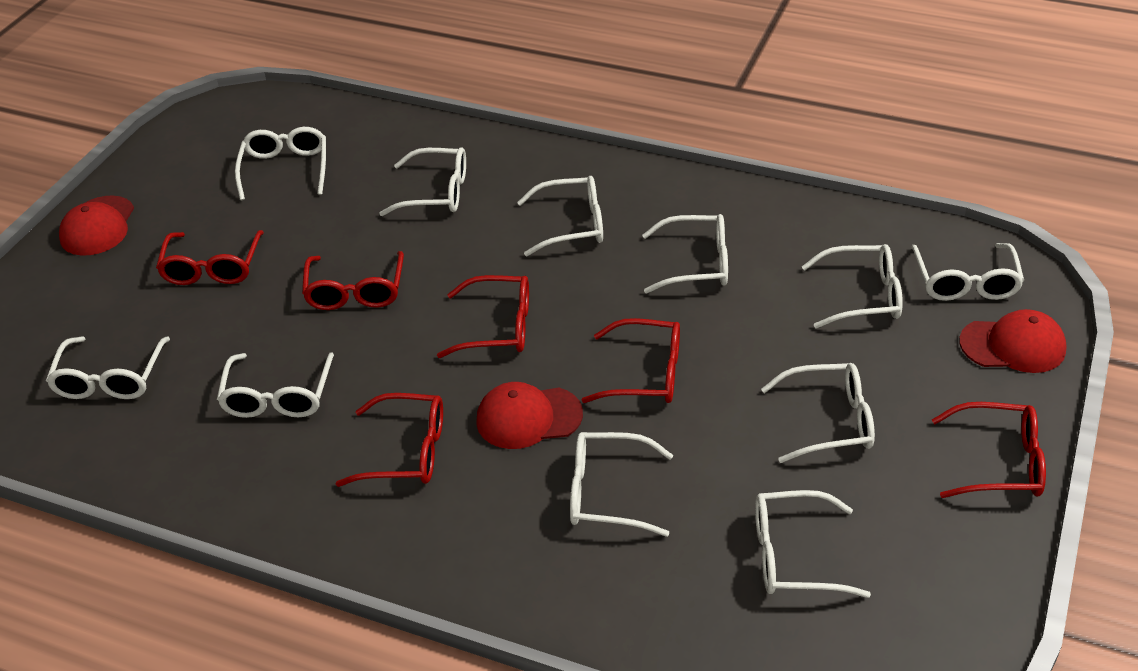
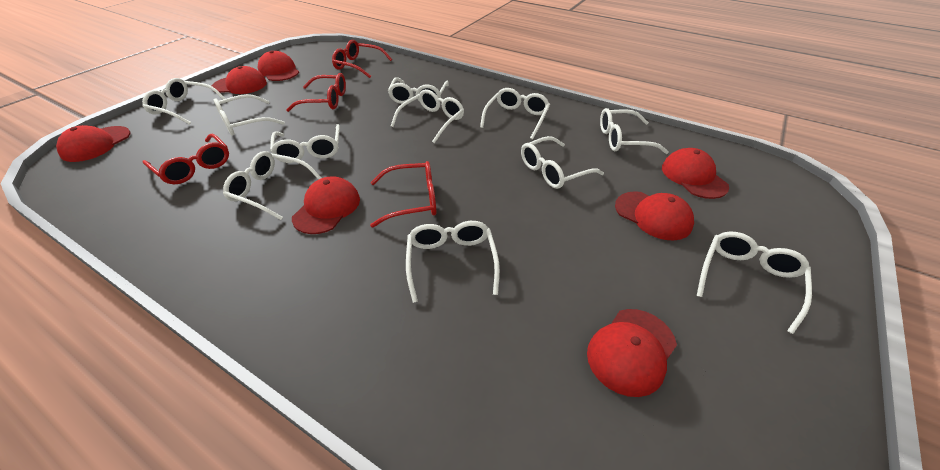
red cap: 3 -> 7
red glasses: 6 -> 4

